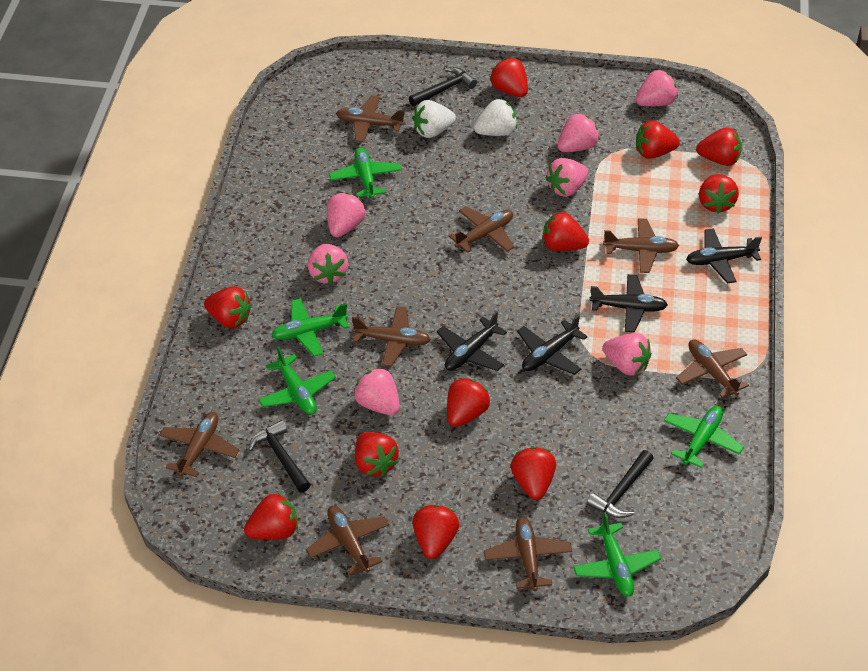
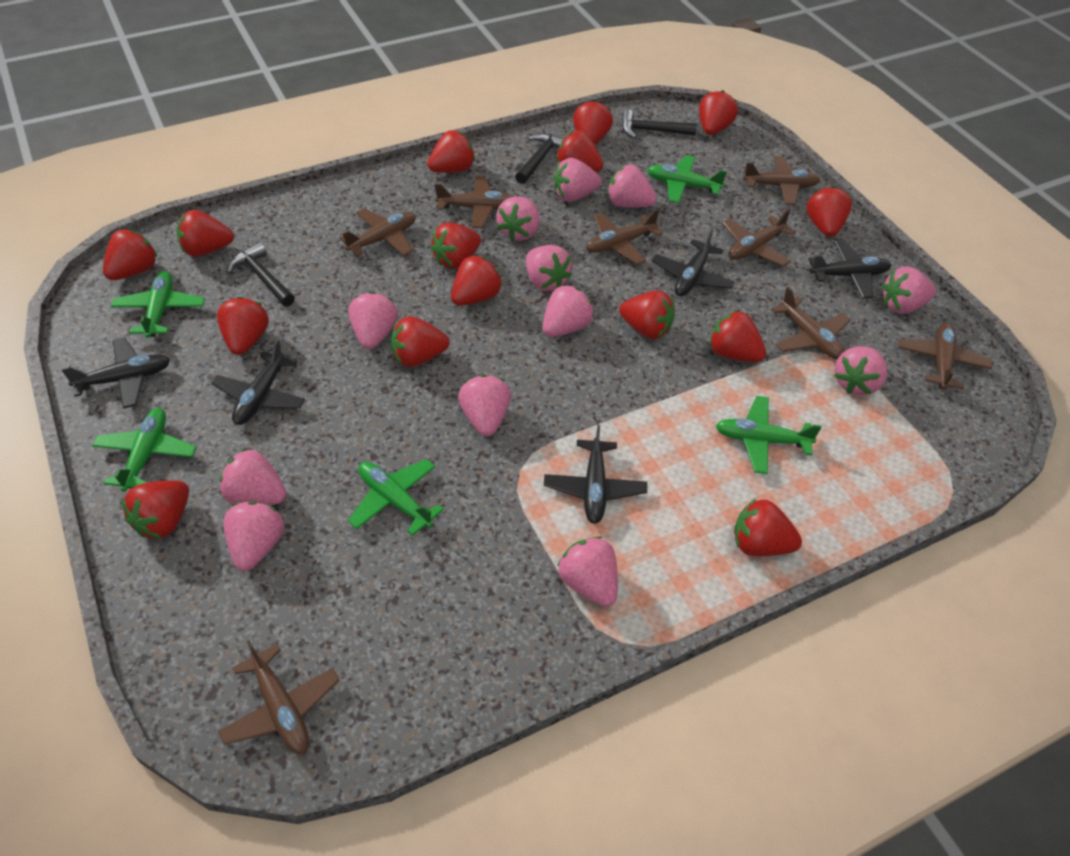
black plane: 4 -> 5
pink strawberry: 7 -> 12
red strawberry: 11 -> 15
white strawberry: 2 -> 0

